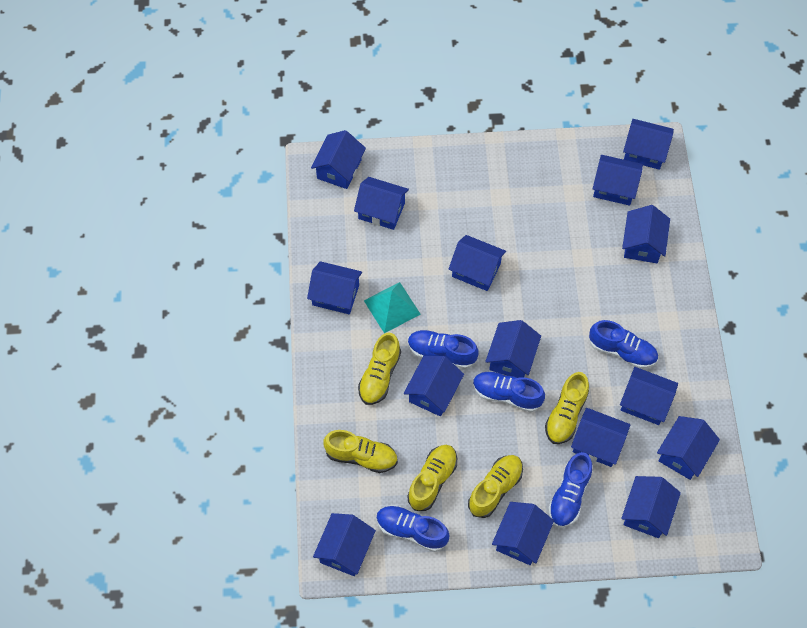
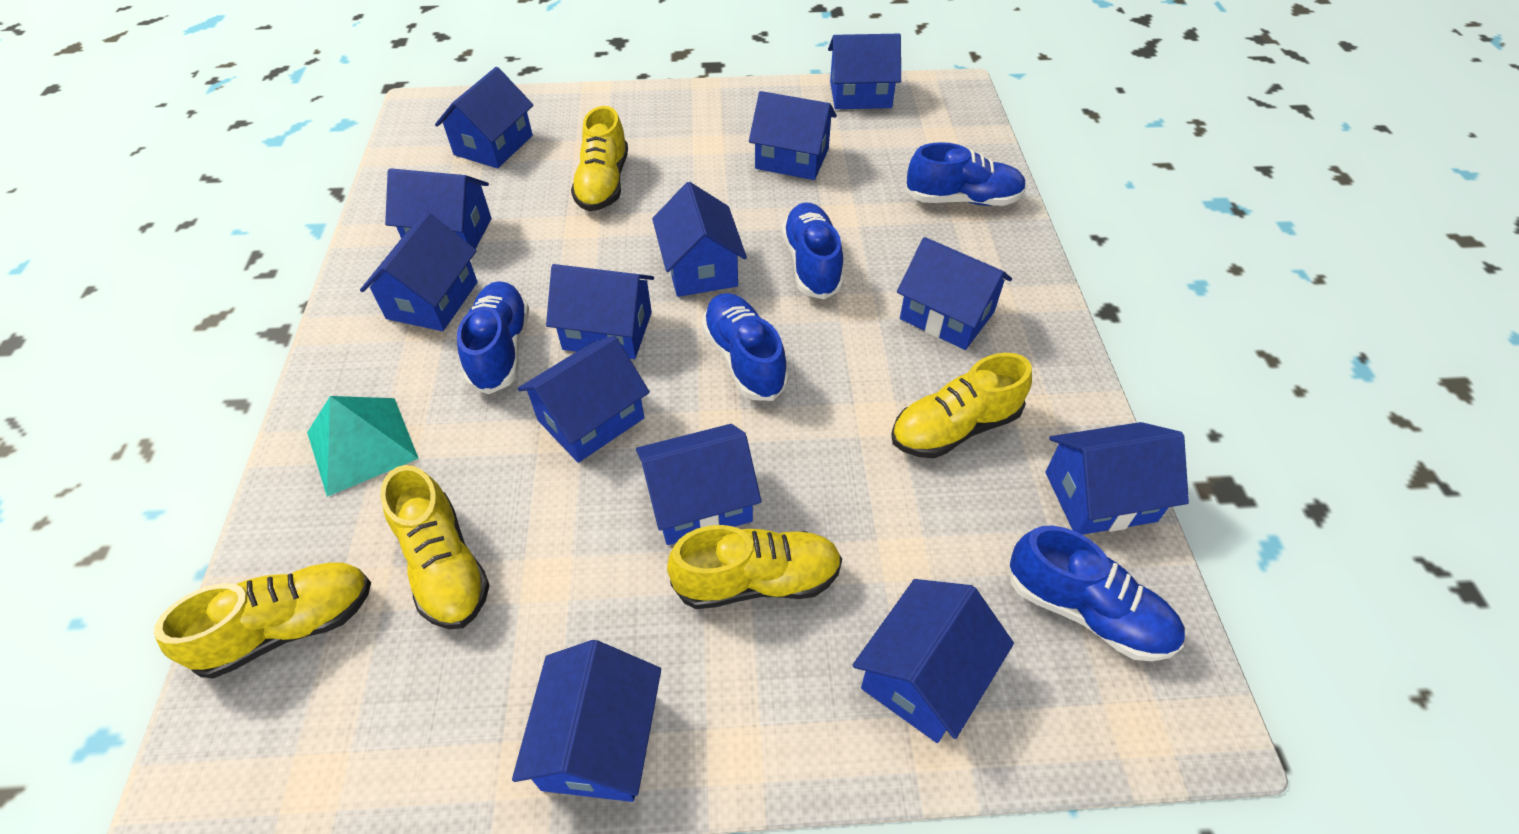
blue house: 15 -> 13

